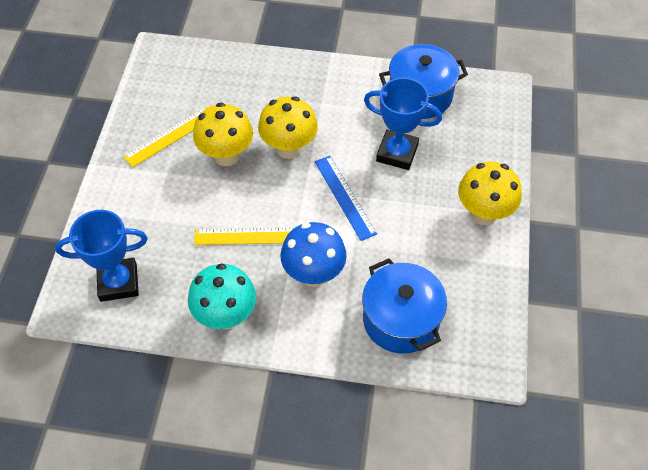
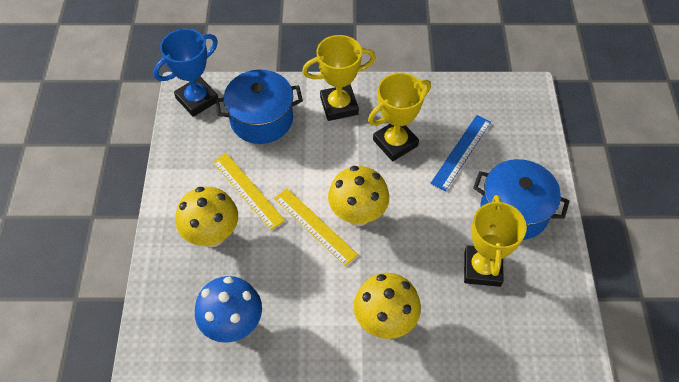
blue trophy: 2 -> 1
turquoise mushroom: 1 -> 0
yellow trophy: 0 -> 3

